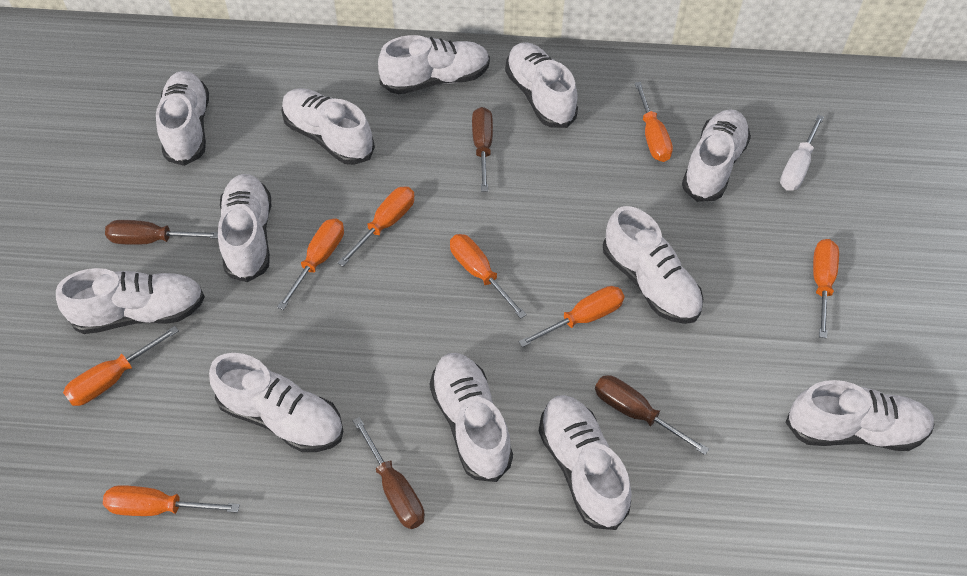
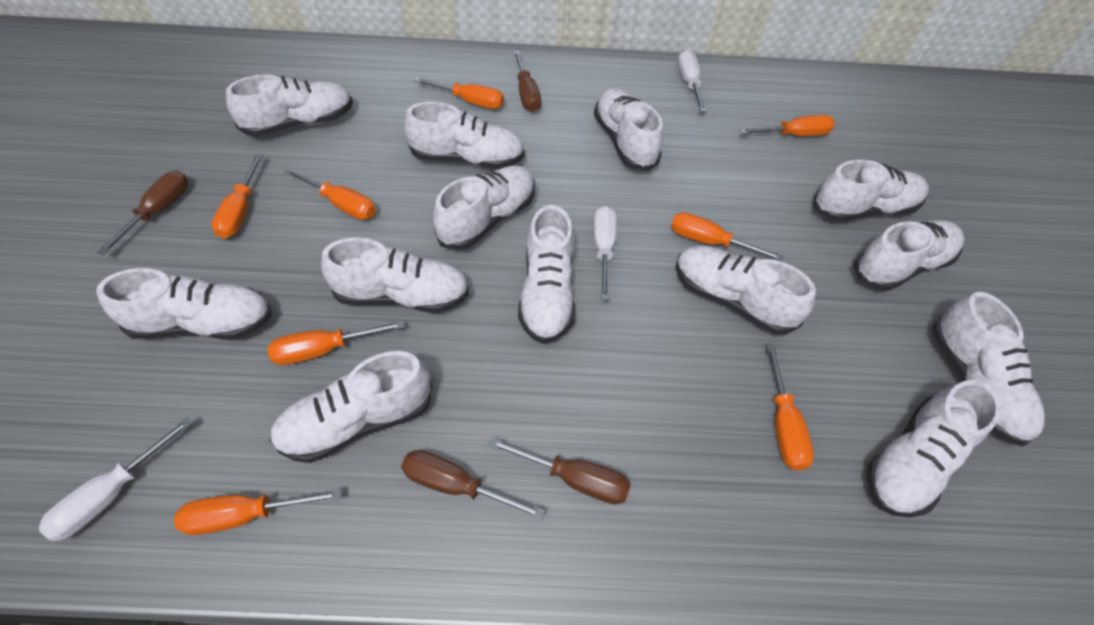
white screwdriver: 1 -> 3
white shoe: 12 -> 13

